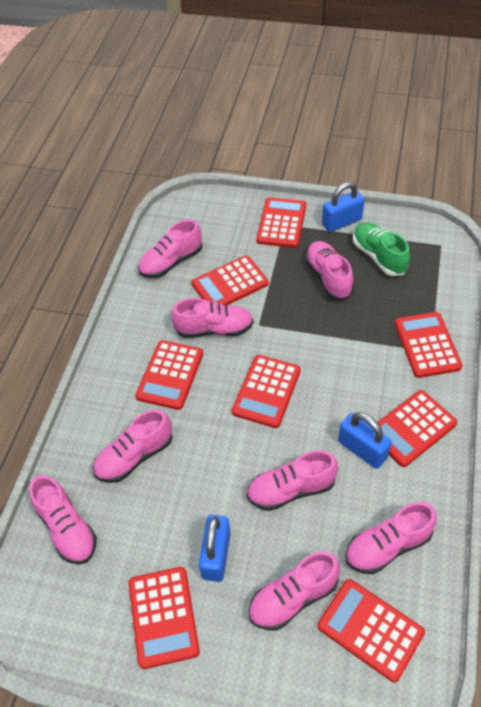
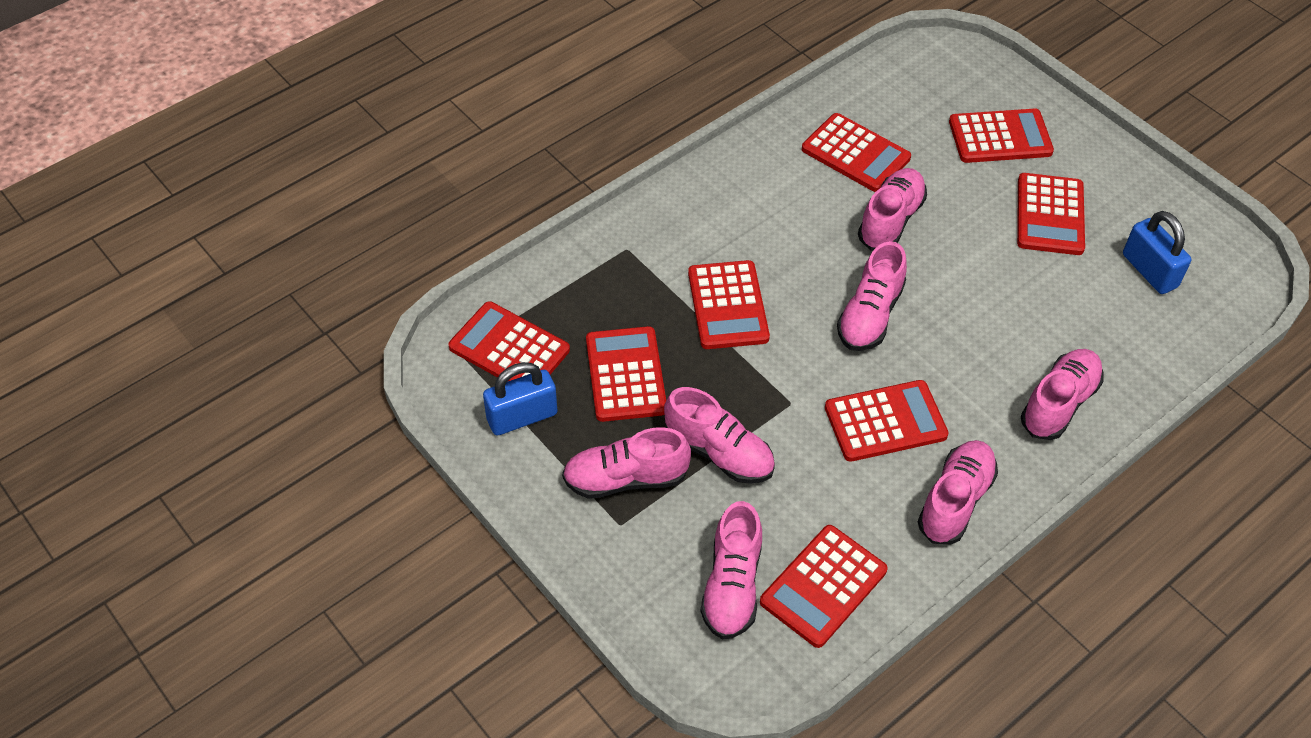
blue padlock: 3 -> 2
green shoe: 1 -> 0
pink shoe: 8 -> 7

